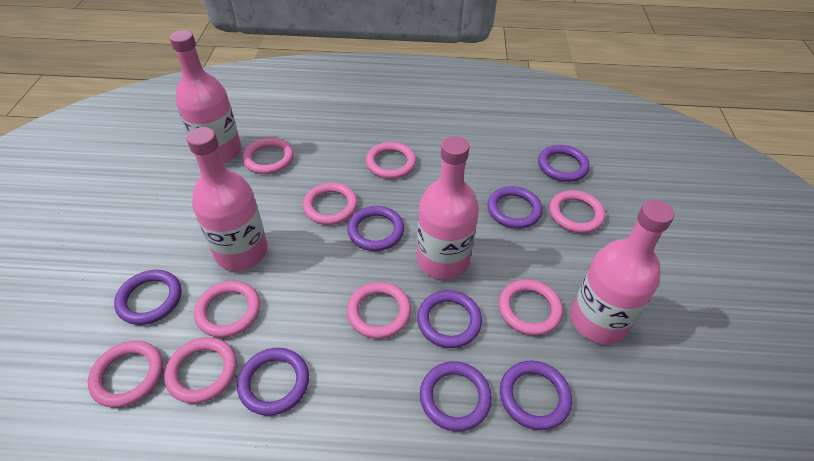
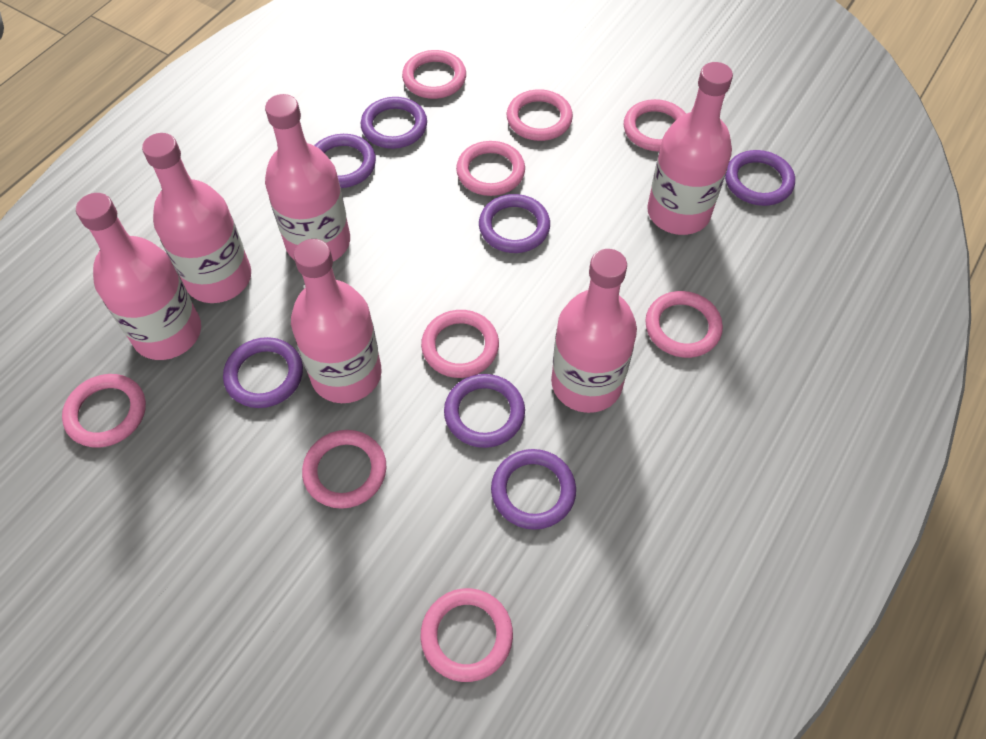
pink bottle: 4 -> 6
purple ring: 8 -> 7

